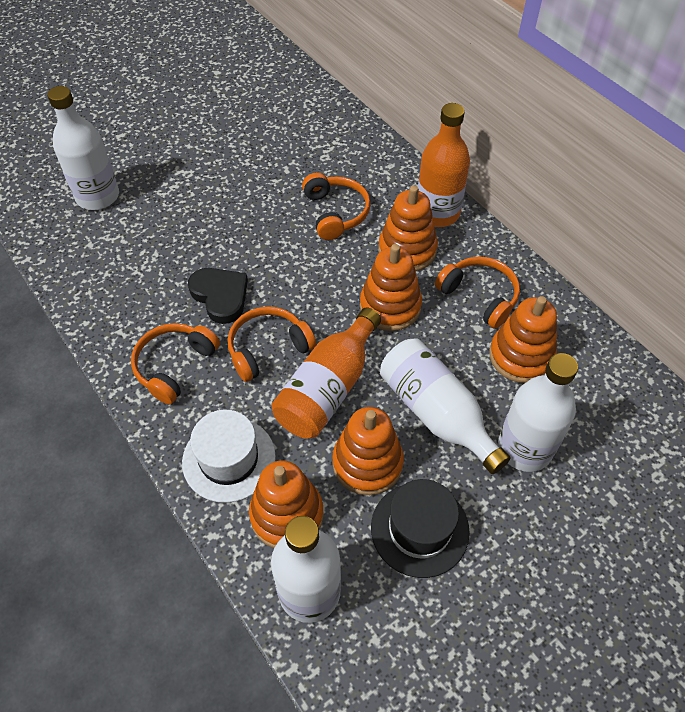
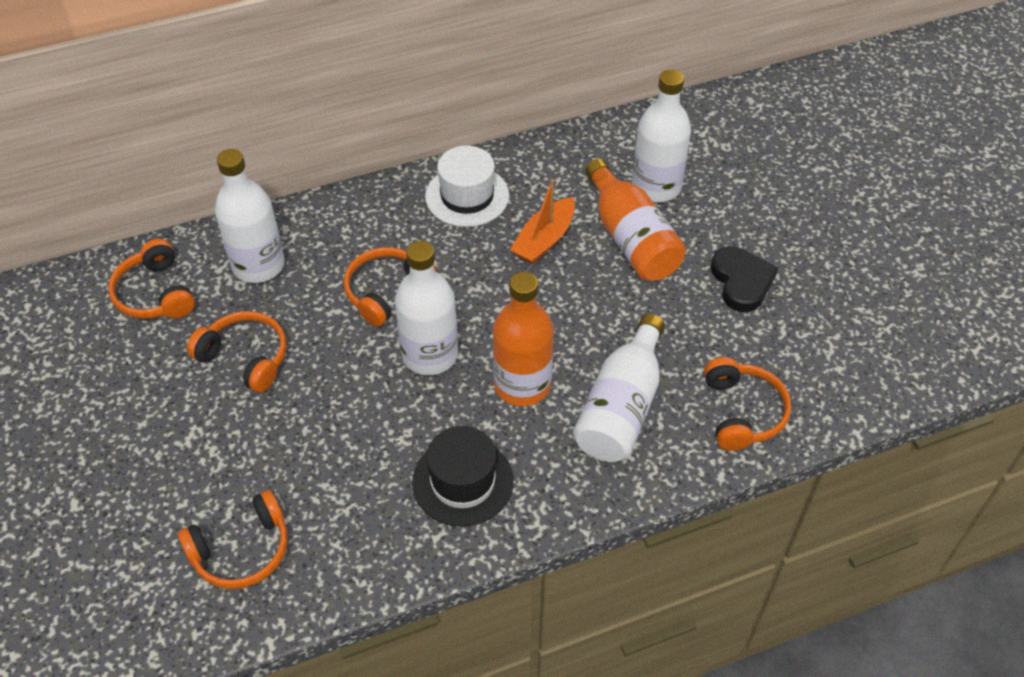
orange boat: 0 -> 1
orange headphones: 4 -> 5
orange stacking toy: 5 -> 0

